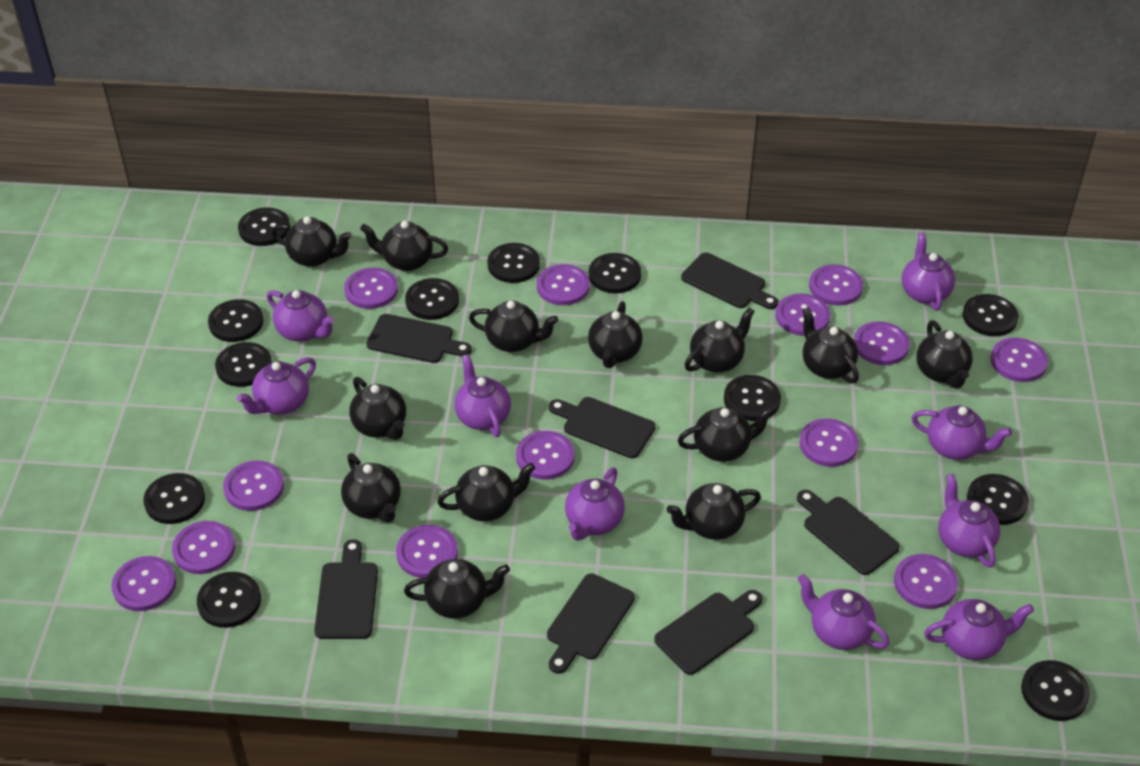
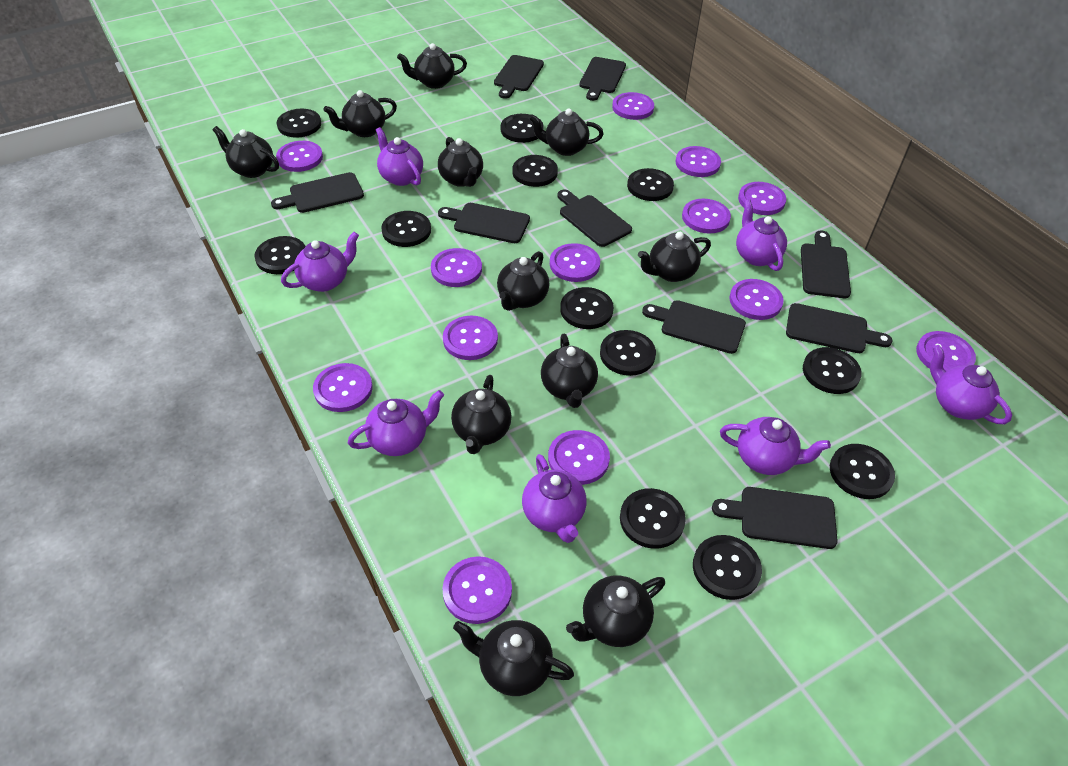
black cutting board: 7 -> 9
black teapot: 13 -> 11
purple teapot: 9 -> 7

